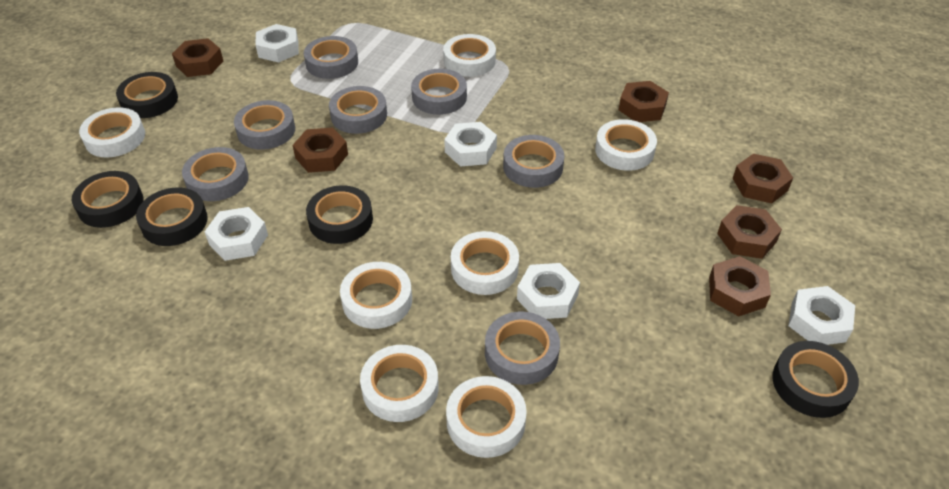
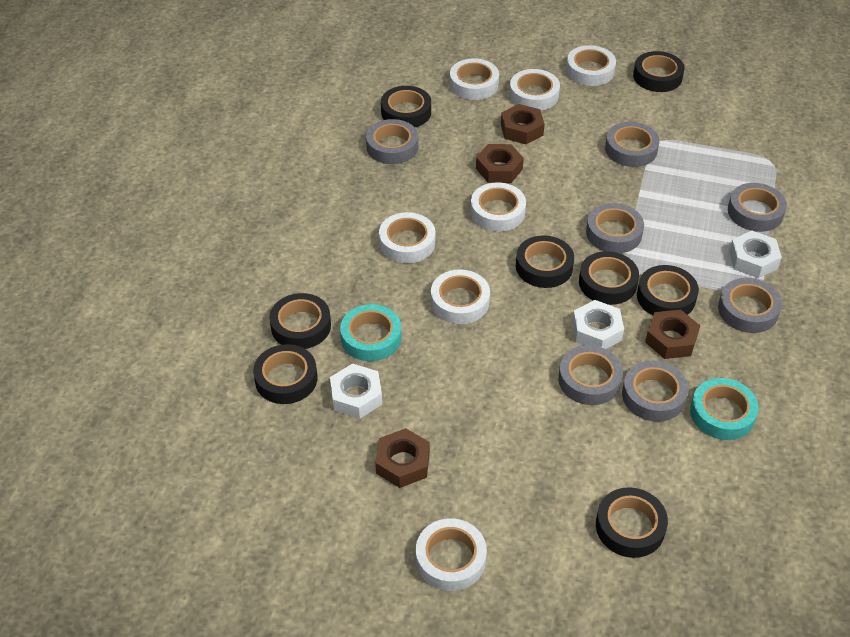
black tape: 5 -> 8
brown nut: 6 -> 4
turquoise tape: 0 -> 2
white nut: 5 -> 3

